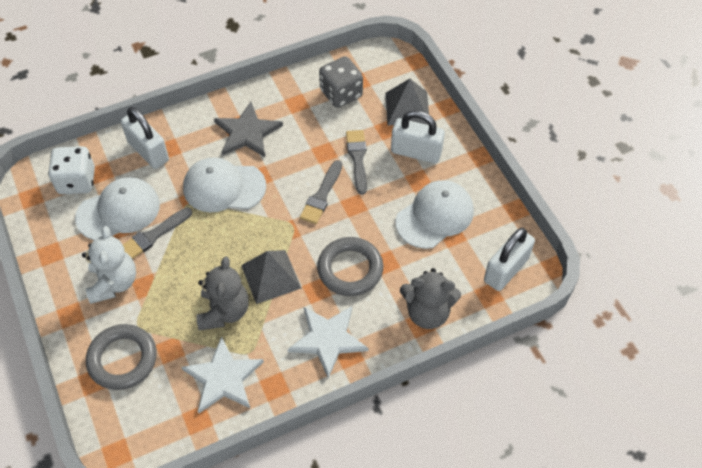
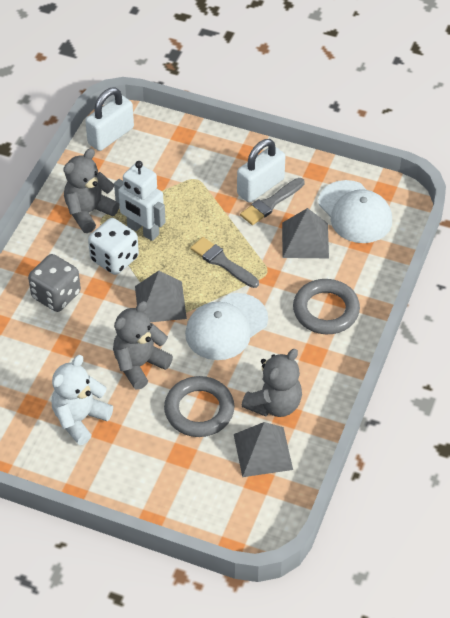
grey brush: 3 -> 2
grey pyramid: 2 -> 3
grey star: 1 -> 0
grey teddy bear: 2 -> 3
white cap: 3 -> 2
white padlock: 3 -> 2
white robot: 0 -> 1
white star: 2 -> 0

